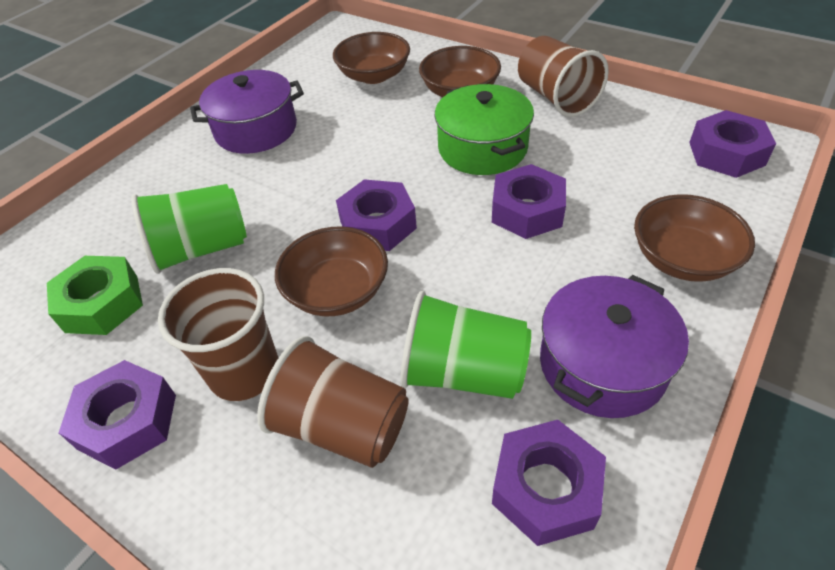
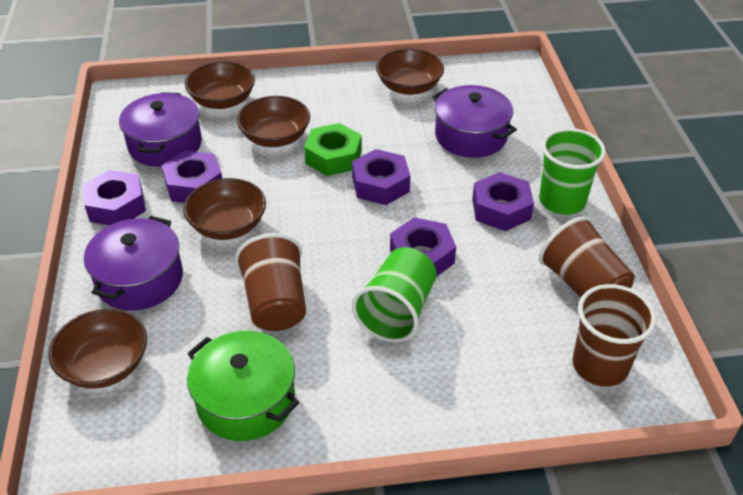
brown bowl: 4 -> 5
purple pot: 2 -> 3

